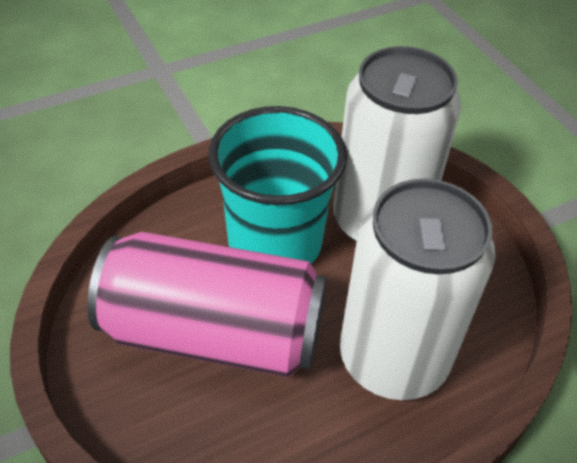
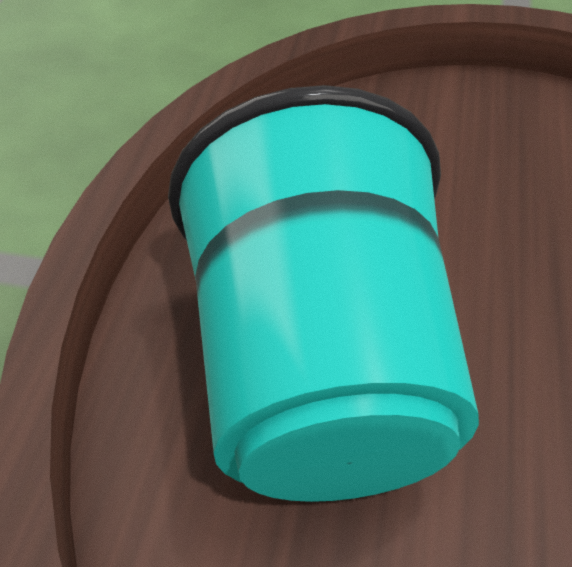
pink can: 1 -> 0
white can: 2 -> 0

